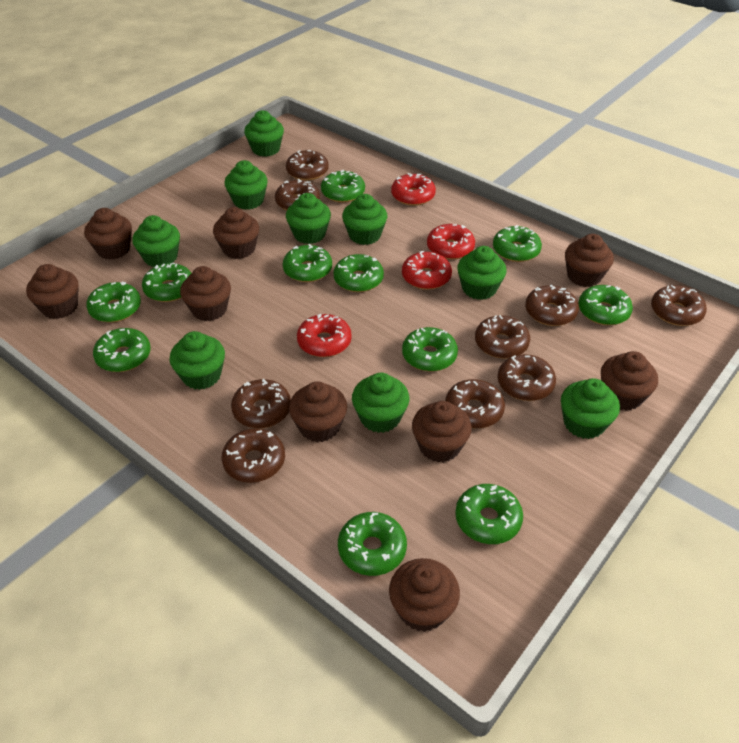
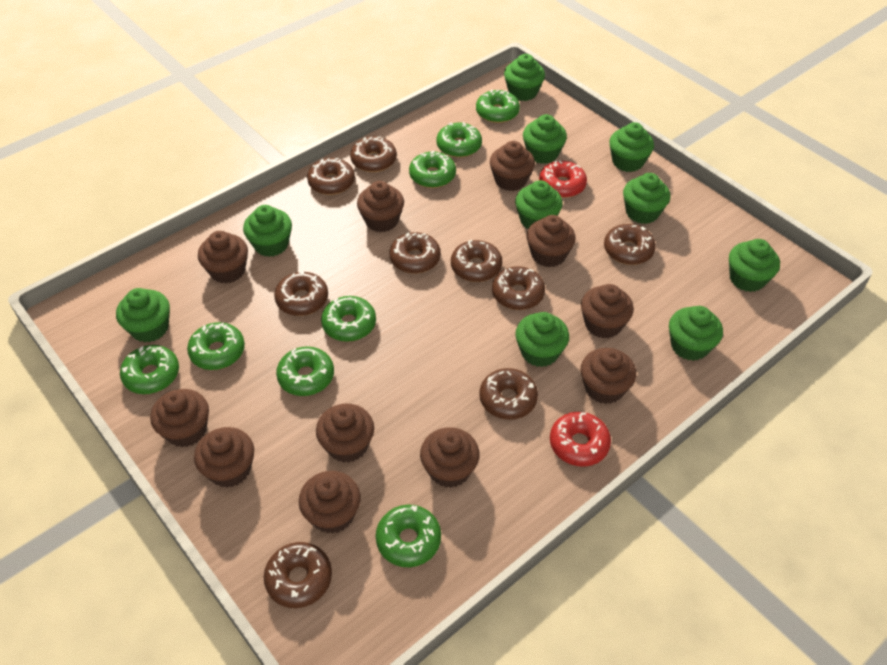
brown cupcake: 9 -> 11
green cupcake: 9 -> 10
green donut: 11 -> 8
red donut: 4 -> 2

